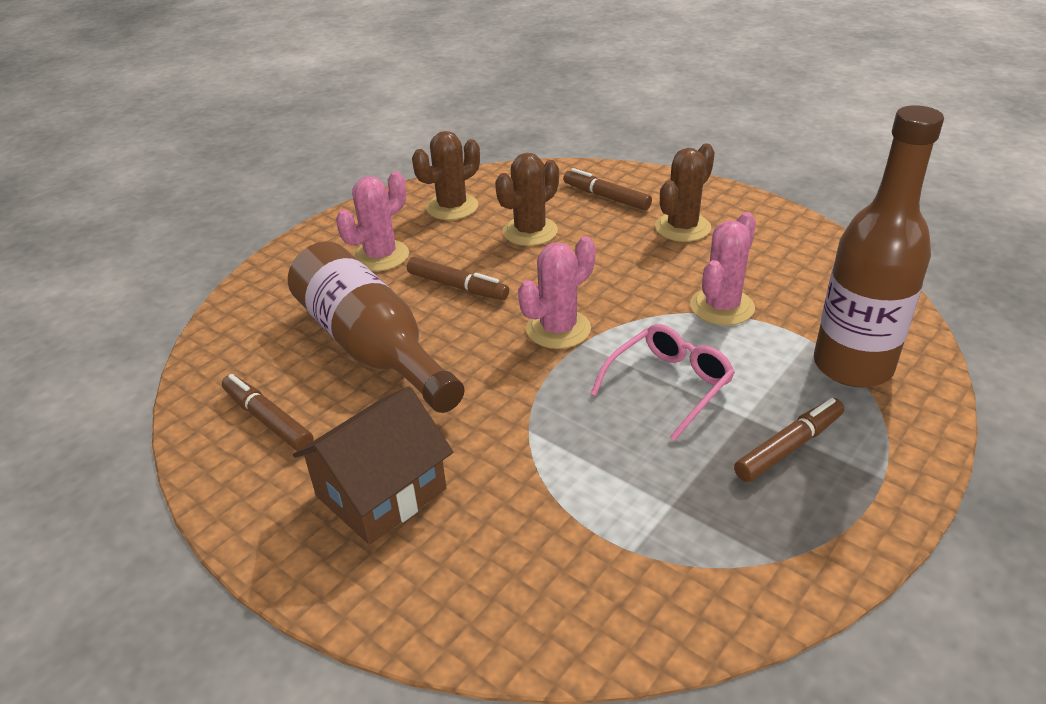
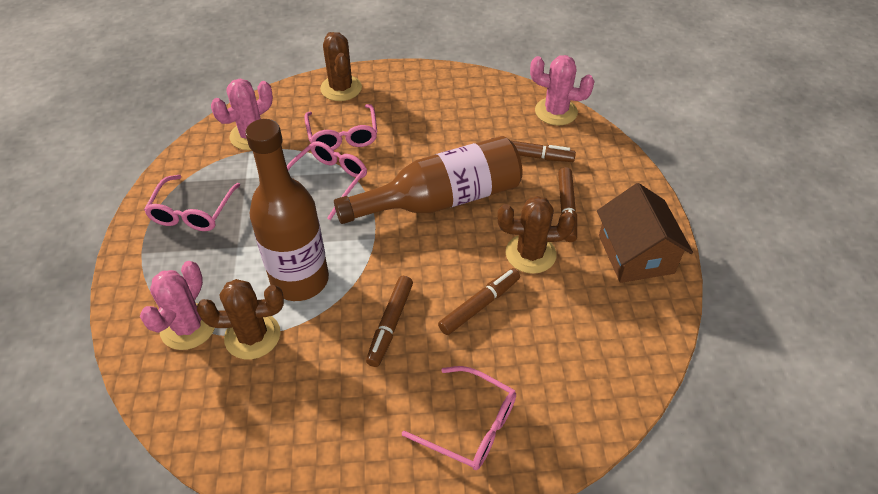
pink glasses: 1 -> 4

